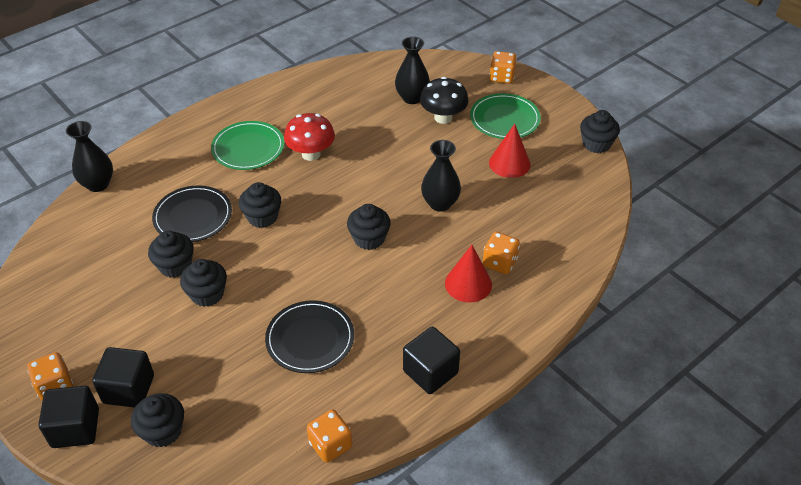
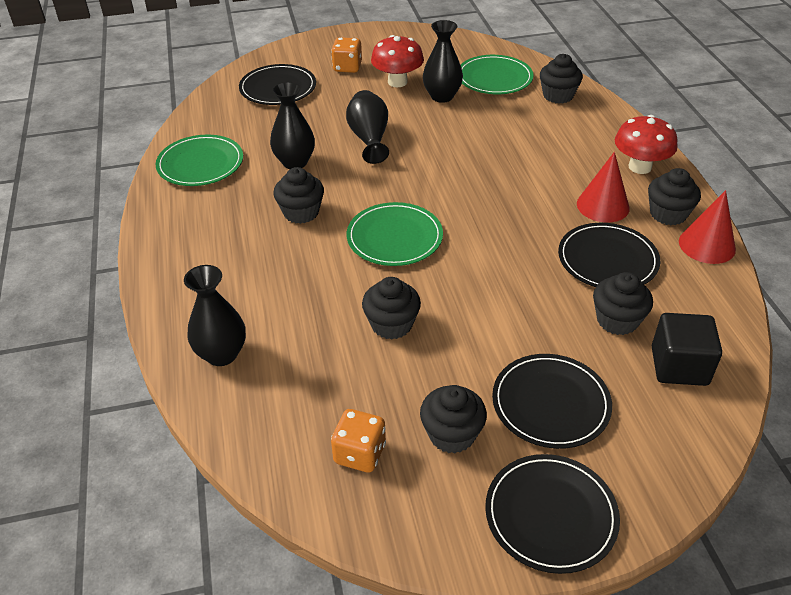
black cube: 3 -> 1
black mushroom: 1 -> 0
black plate: 2 -> 4
black vase: 3 -> 4
green plate: 2 -> 3
orange dice: 4 -> 2
red mushroom: 1 -> 2

